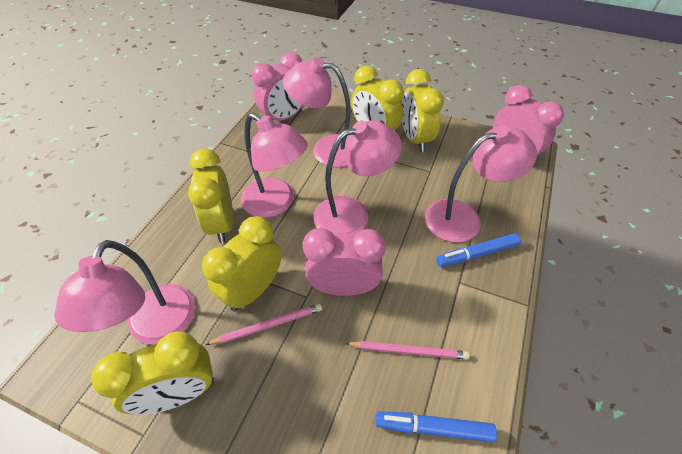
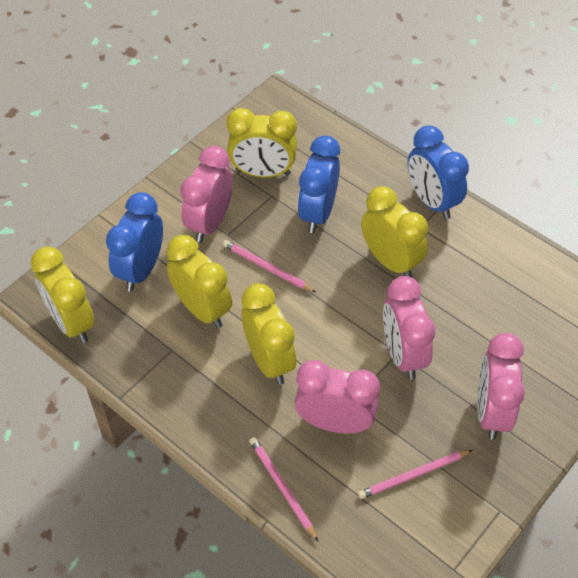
blue clock: 0 -> 3
blue marker: 2 -> 0
pink clock: 3 -> 4
pink lamp: 5 -> 0
pink pencil: 2 -> 3

